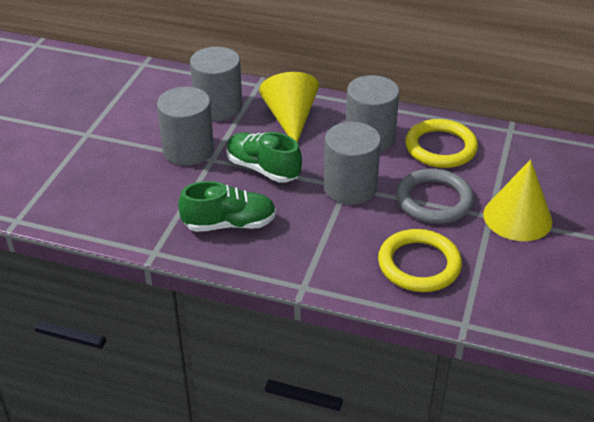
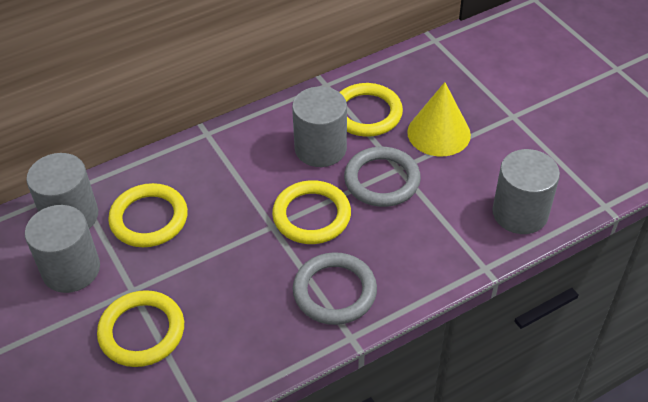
green shoe: 2 -> 0
grey ring: 1 -> 2
yellow cone: 2 -> 1
yellow ring: 2 -> 4

